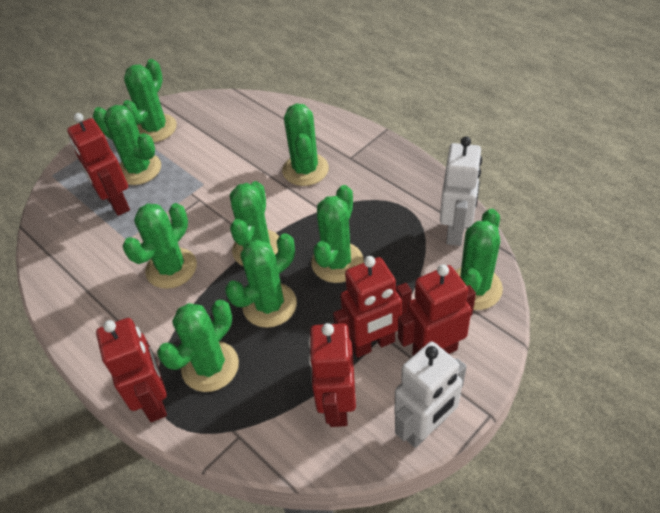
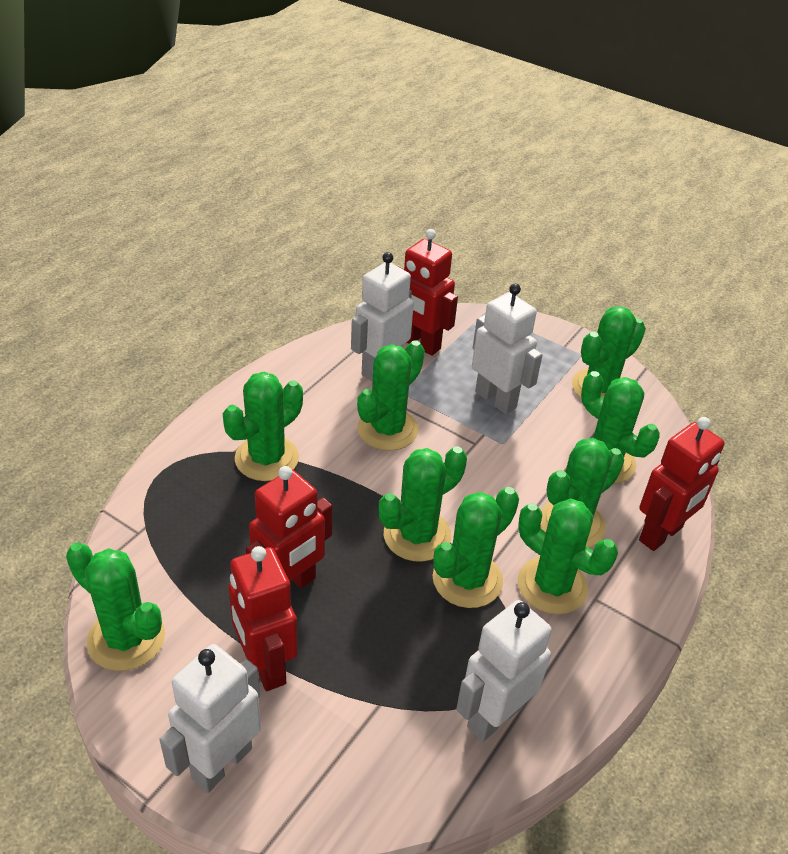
red robot: 5 -> 4
white robot: 2 -> 4

